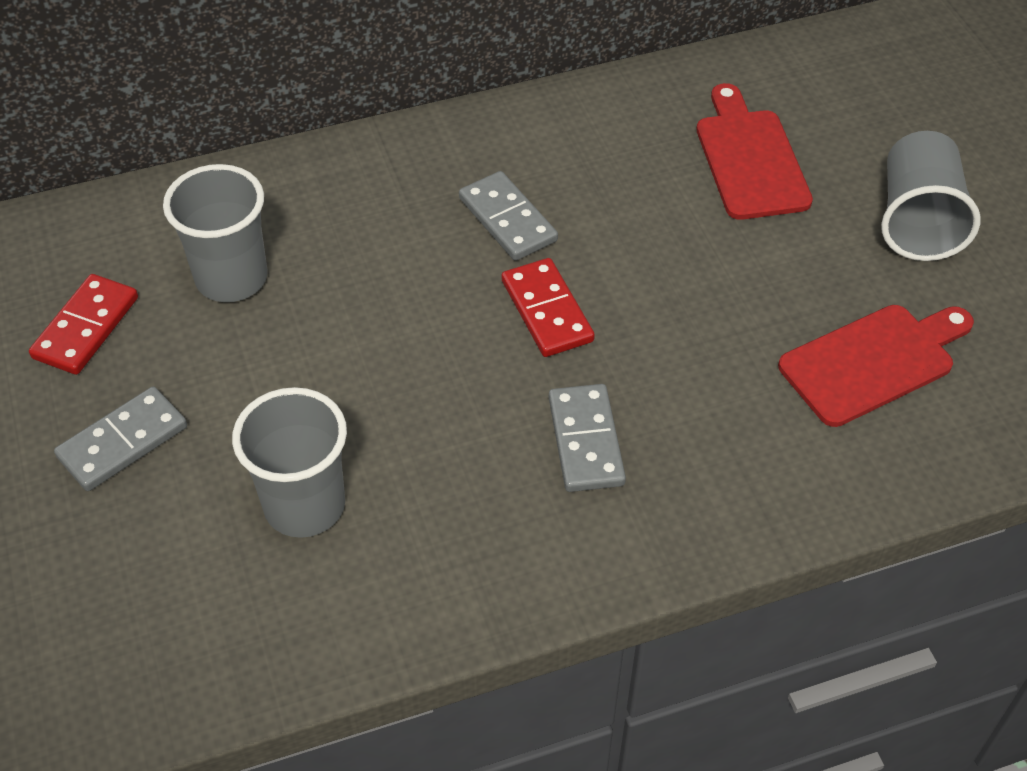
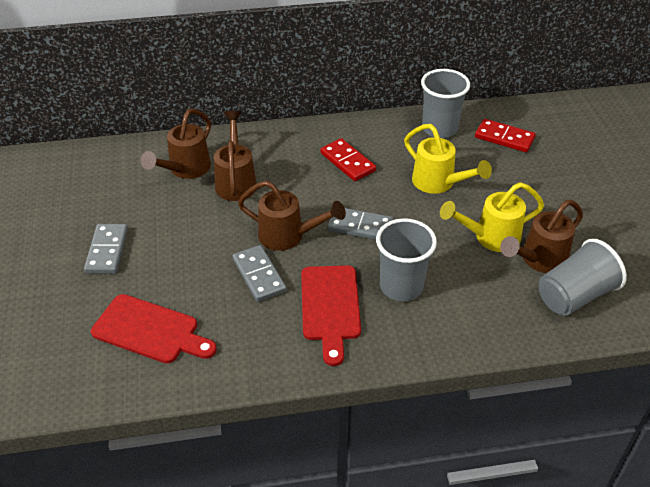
brown watering can: 0 -> 4
yellow watering can: 0 -> 2

